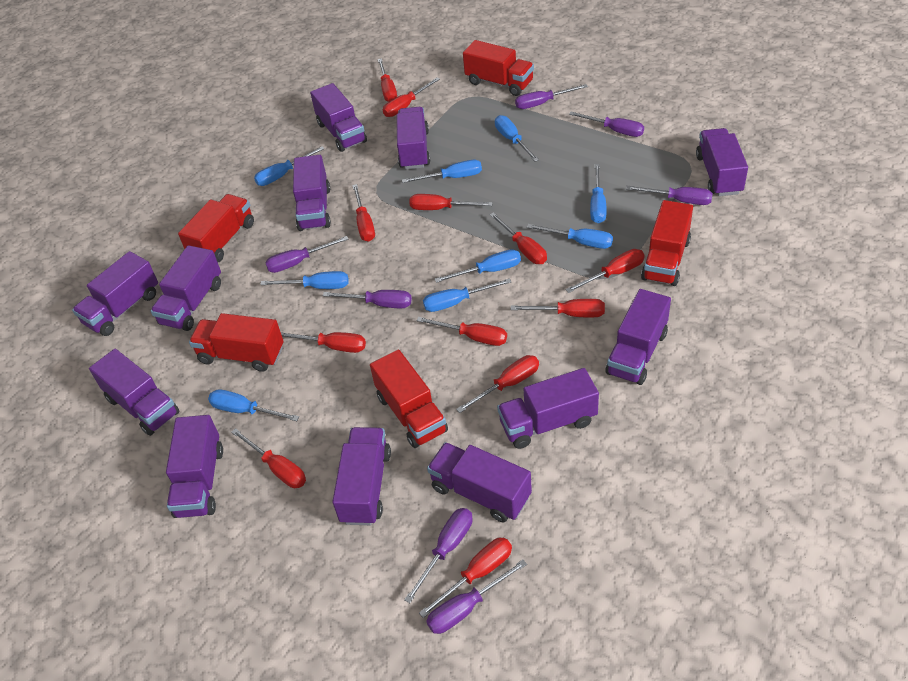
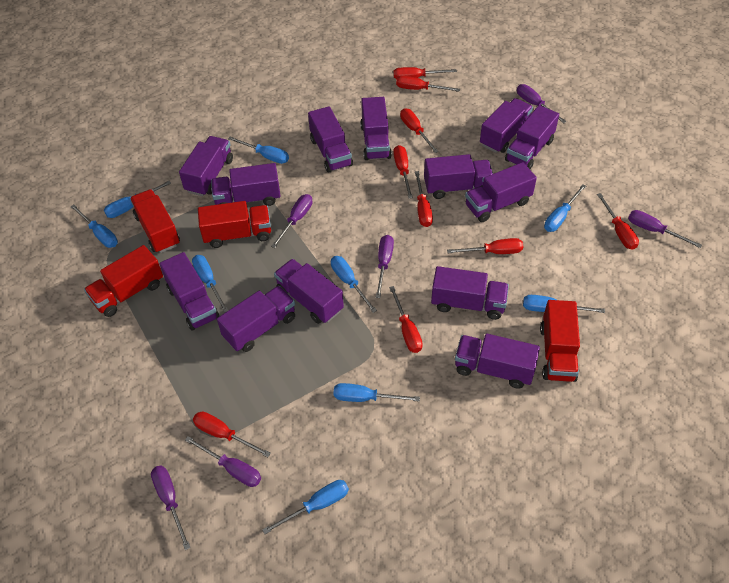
purple screwdriver: 7 -> 6
purple truck: 12 -> 13
red screwdriver: 12 -> 9
red truck: 5 -> 4

